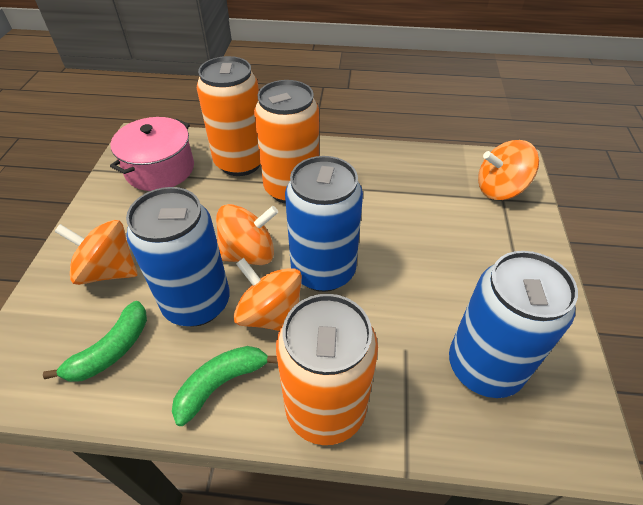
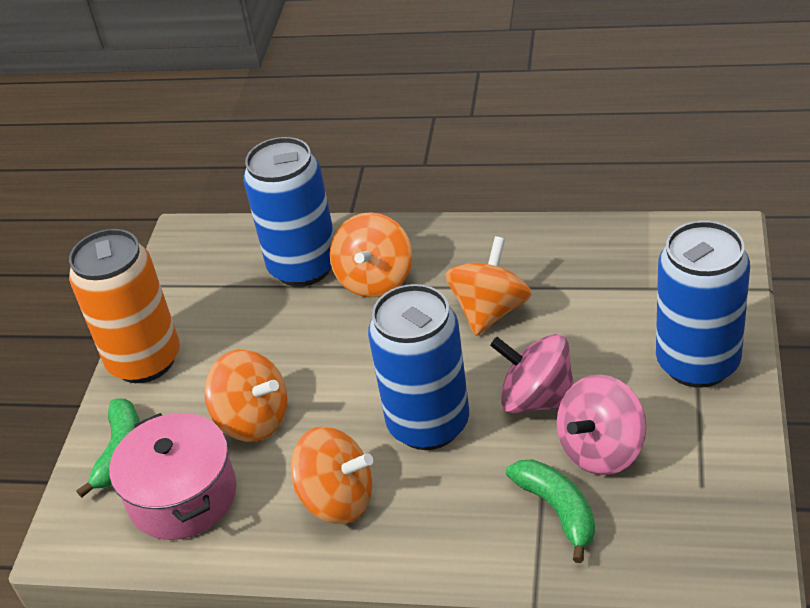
orange can: 3 -> 1
pink spinning top: 0 -> 2

